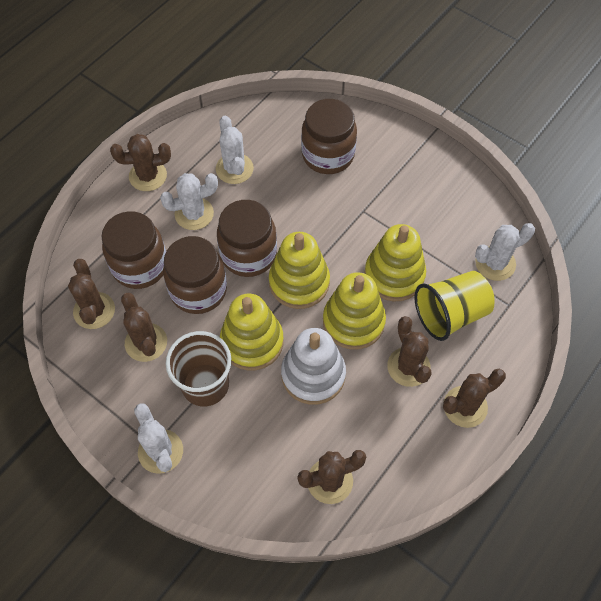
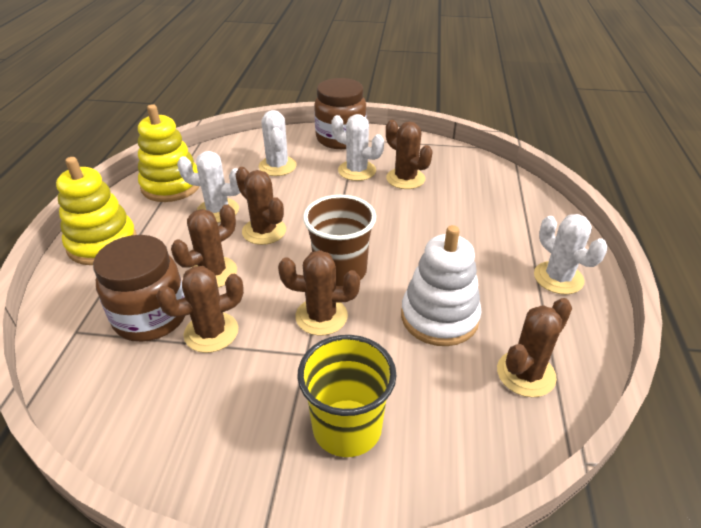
brown jar: 4 -> 2
yellow stacking toy: 4 -> 2

